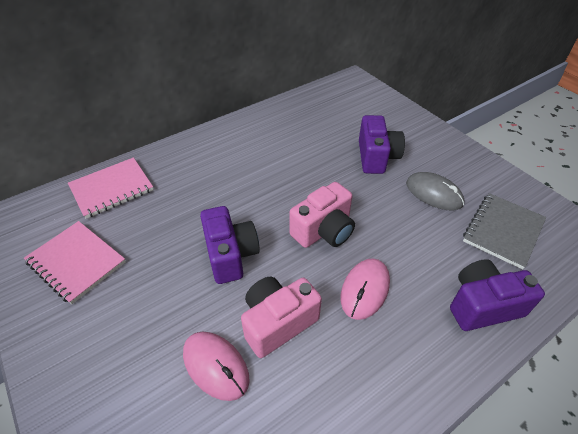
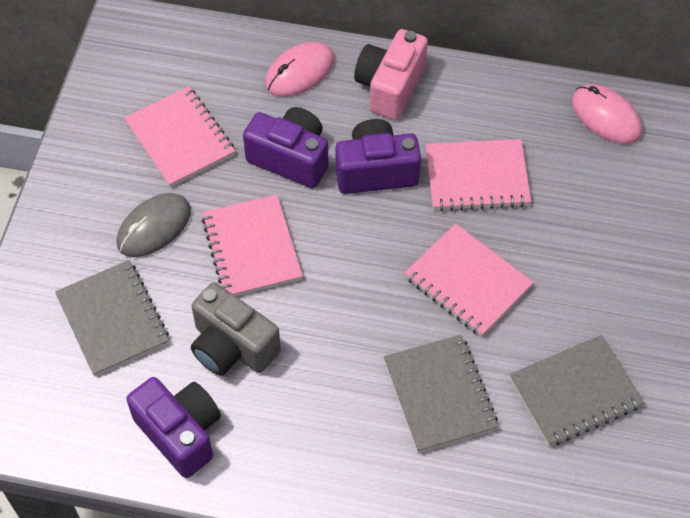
grey camera: 0 -> 1
grey notebook: 1 -> 3
pink camera: 2 -> 1
pink notebook: 2 -> 4

